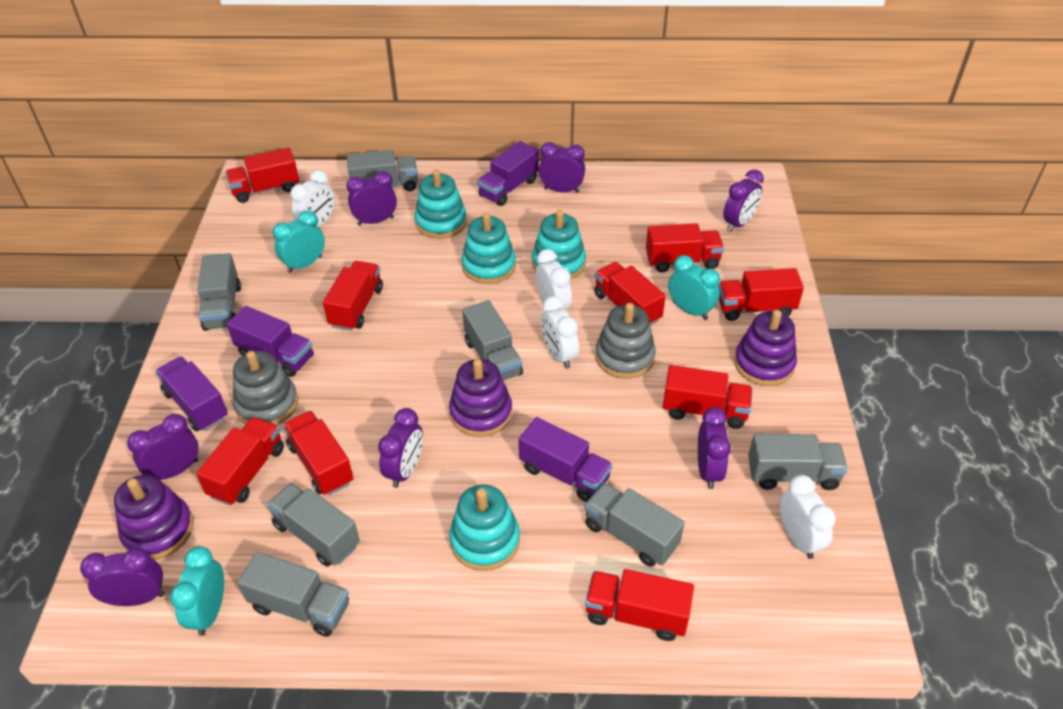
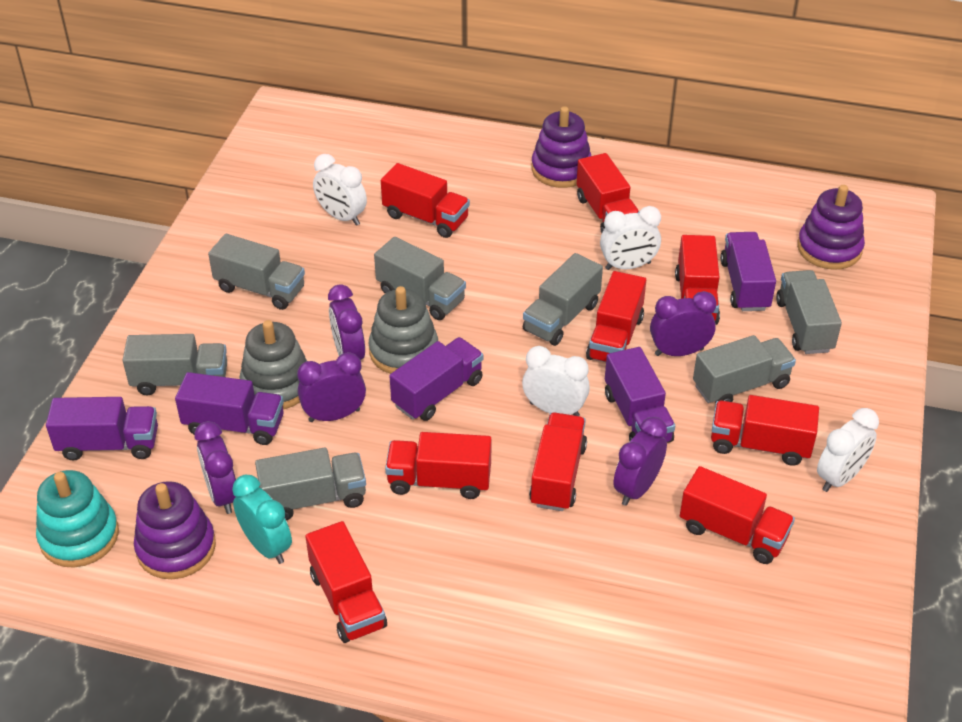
purple clock: 7 -> 5
purple truck: 4 -> 5
turquoise clock: 3 -> 1
turquoise stacking toy: 4 -> 1

